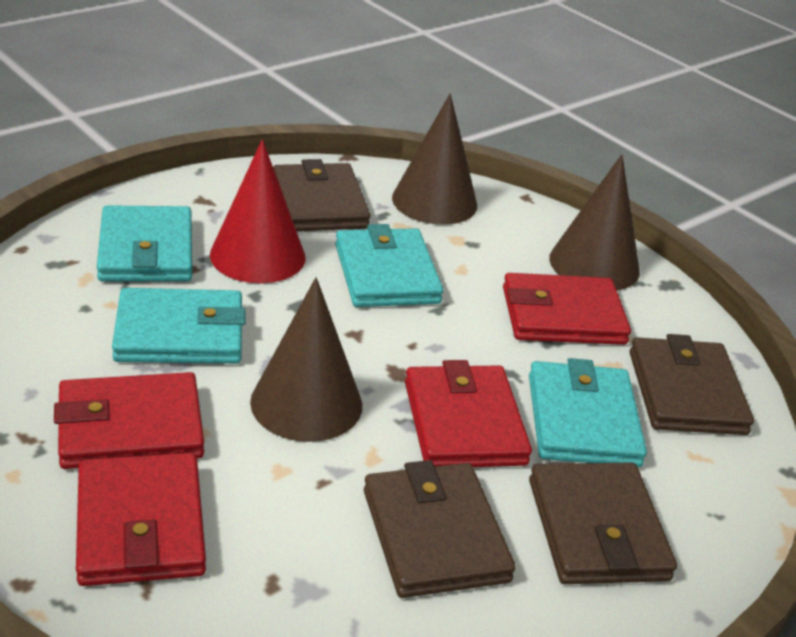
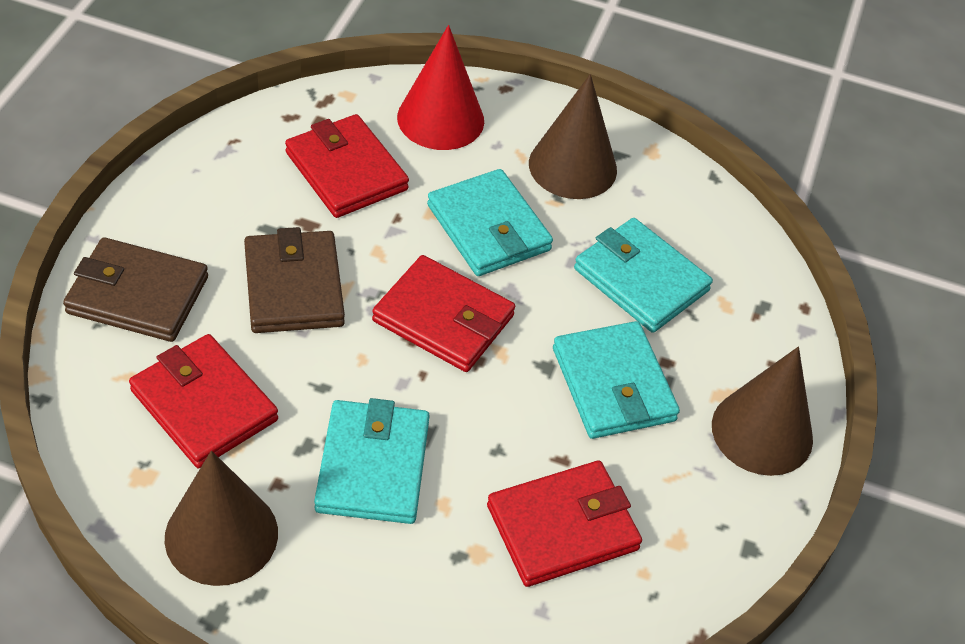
brown wallet: 4 -> 2

